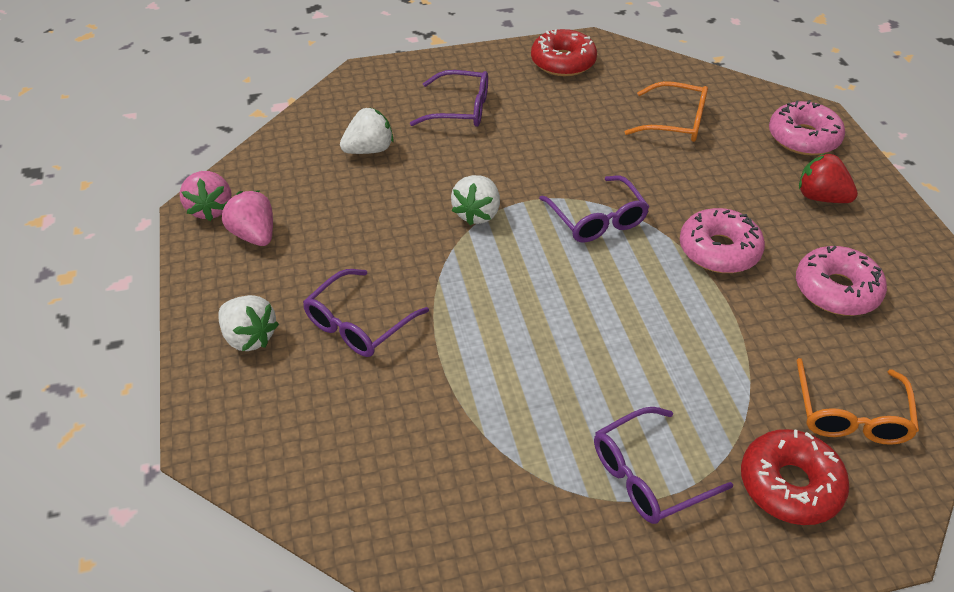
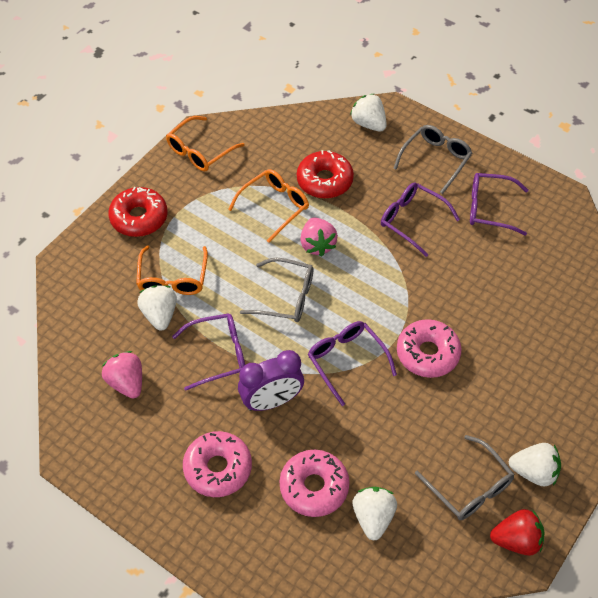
grey glasses: 0 -> 3
orange glasses: 2 -> 3
purple clock: 0 -> 1
white strawberry: 3 -> 4

